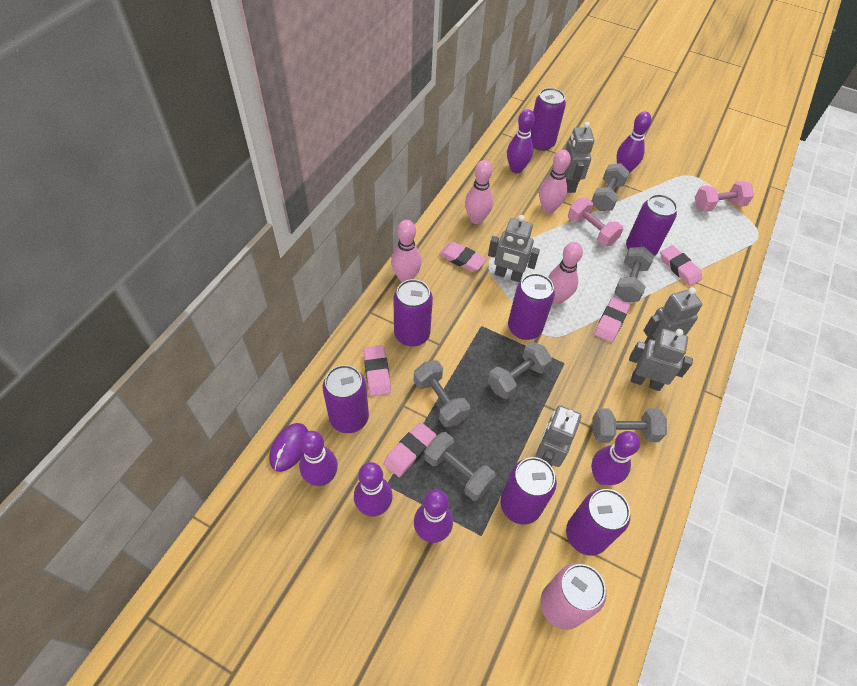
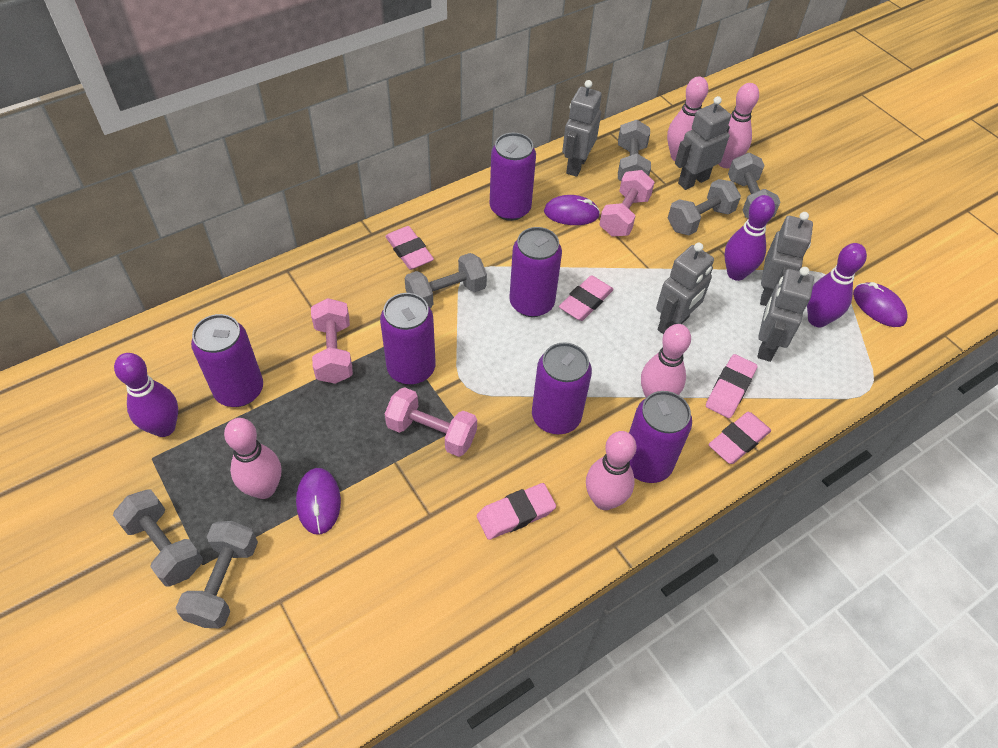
pink bowling pin: 4 -> 5
pink can: 1 -> 0
pink dumbbell: 2 -> 3
purple bowling pin: 6 -> 3
purple can: 7 -> 6
purple mouse: 1 -> 3

